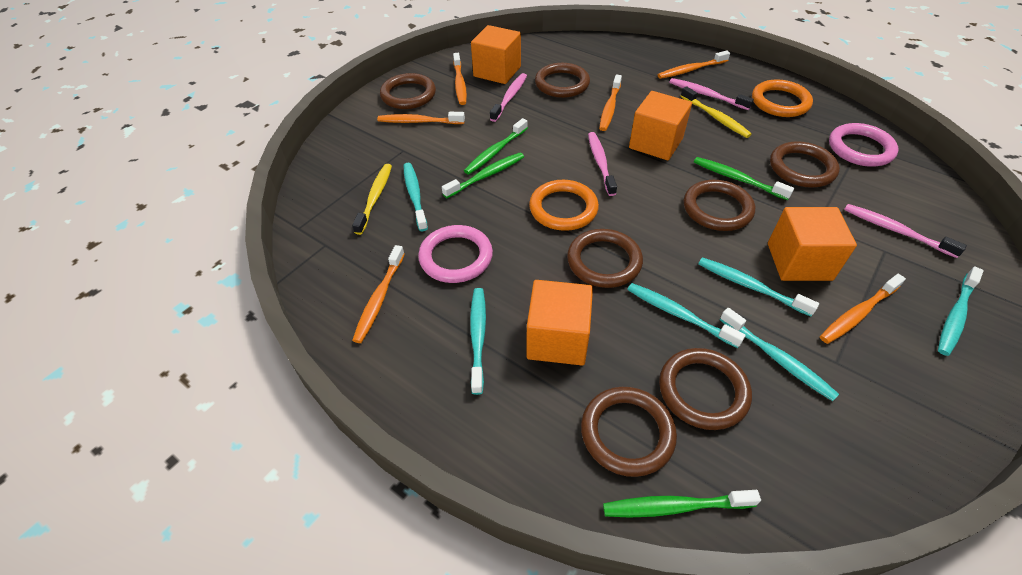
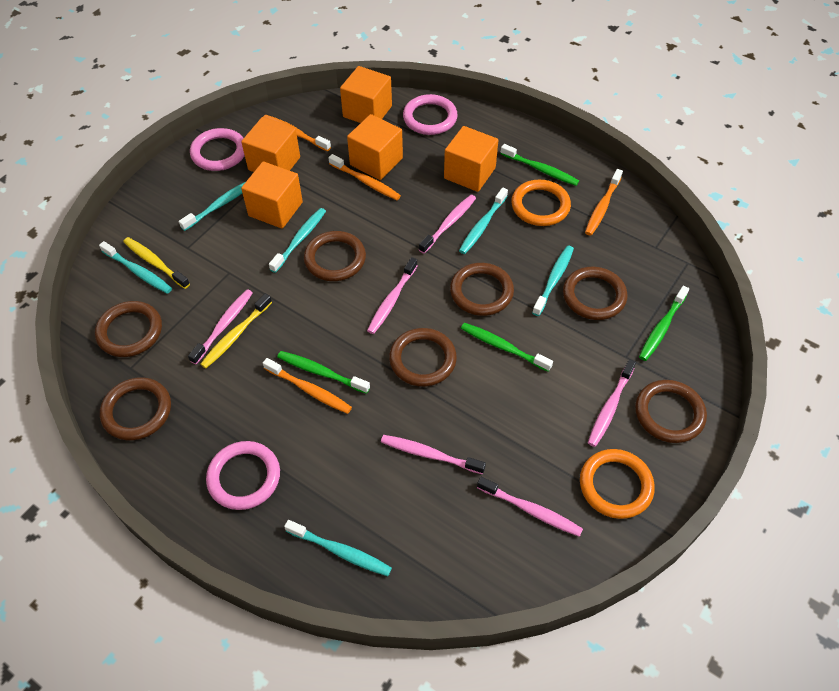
orange cube: 4 -> 5
orange toothbrush: 6 -> 4
pink ring: 2 -> 3
pink toothbrush: 4 -> 6

